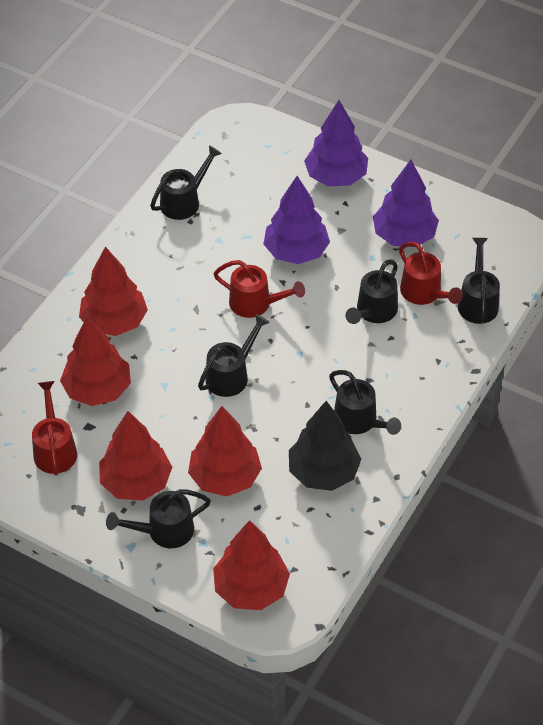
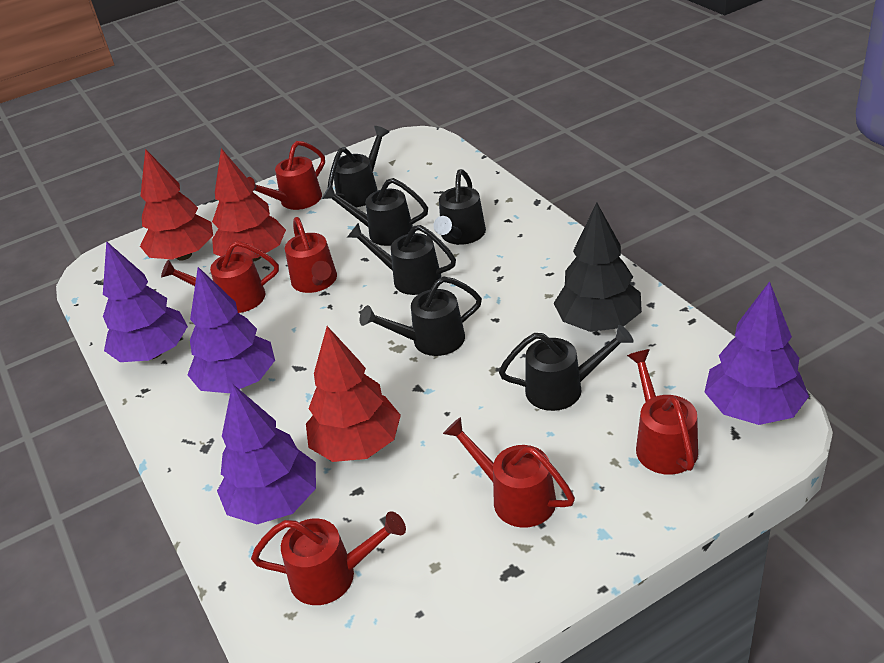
purple tree: 3 -> 4
red tree: 5 -> 3
red watering can: 3 -> 6

